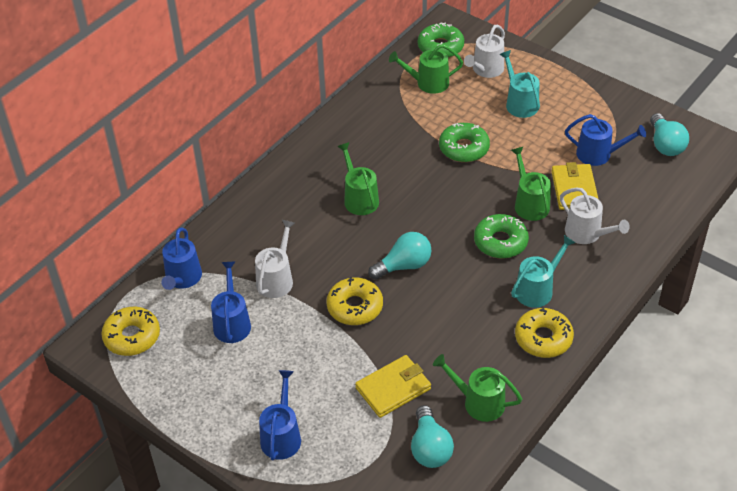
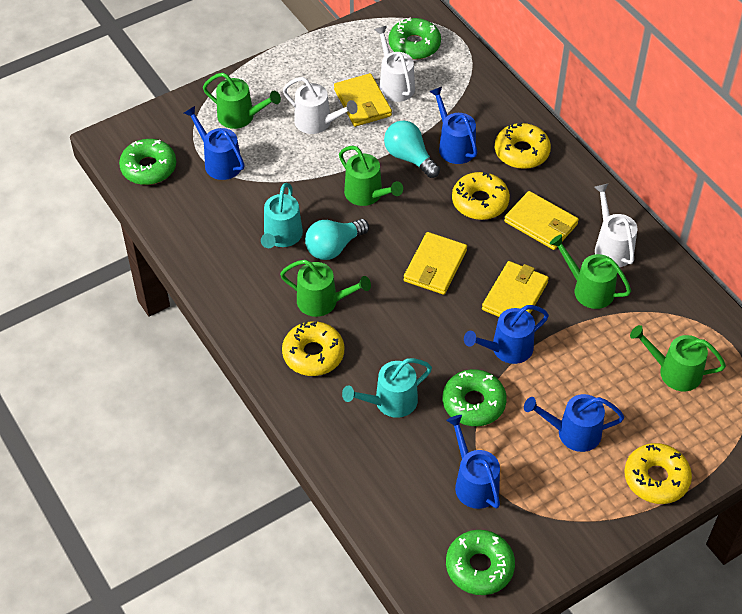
blue watering can: 4 -> 5
green donut: 3 -> 4
green watering can: 4 -> 5
turquoise light bulb: 3 -> 2
yellow donut: 3 -> 4
yellow wallet: 2 -> 4

